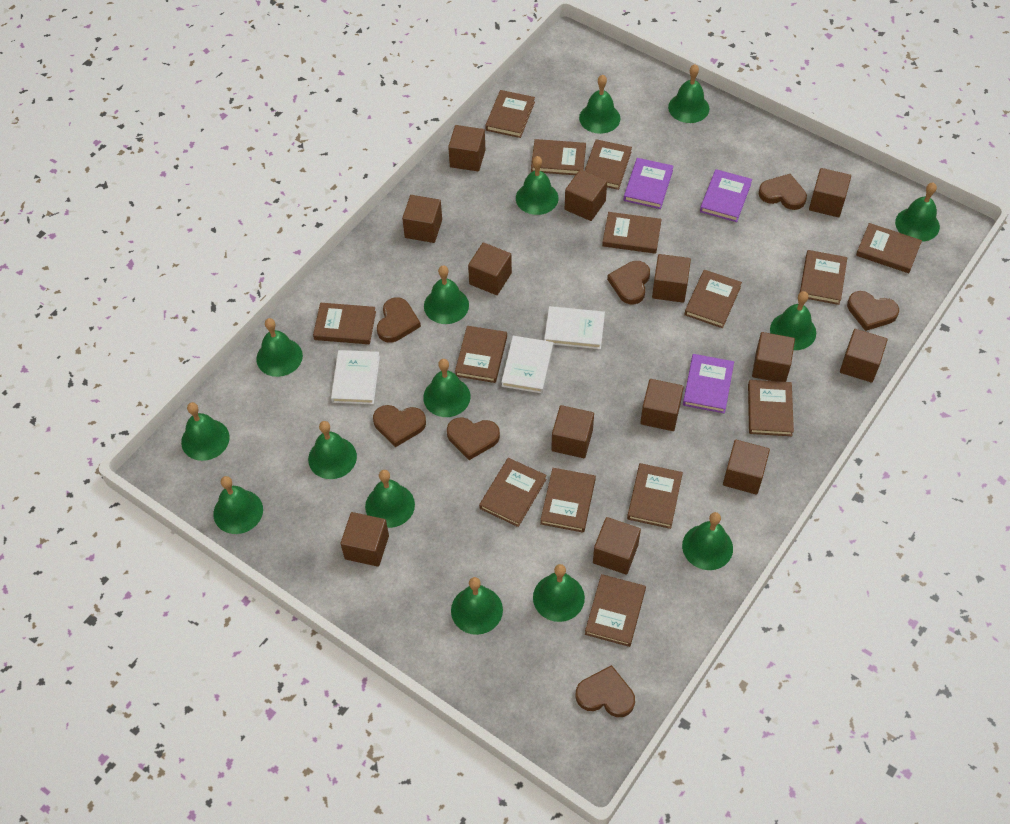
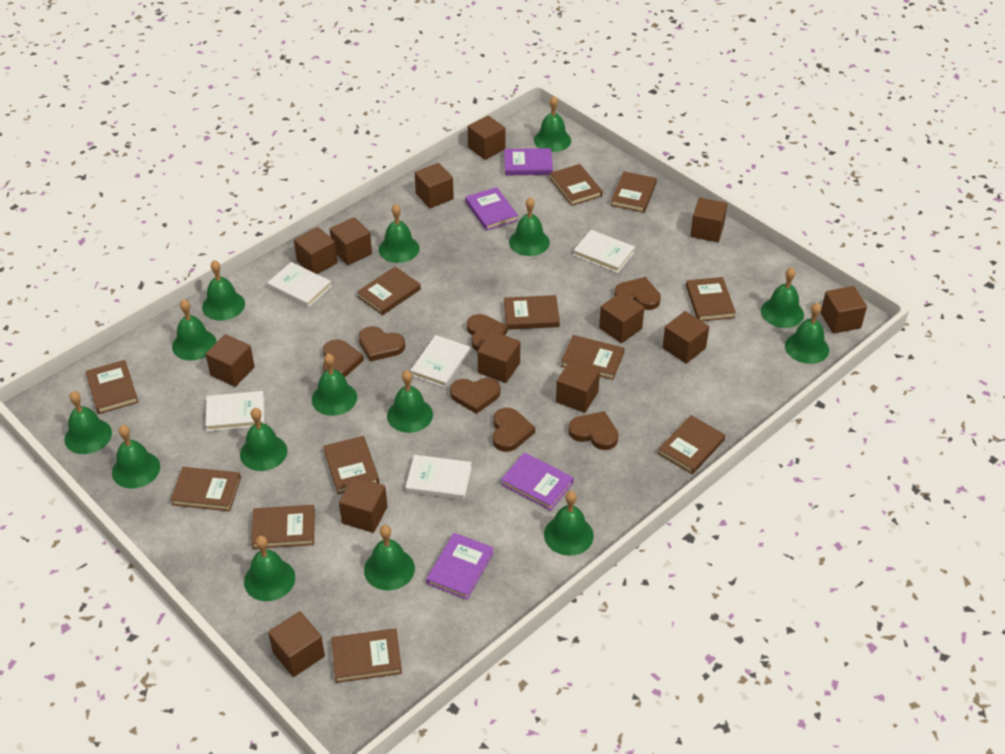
brown book: 14 -> 12
purple book: 3 -> 4
white book: 3 -> 5

